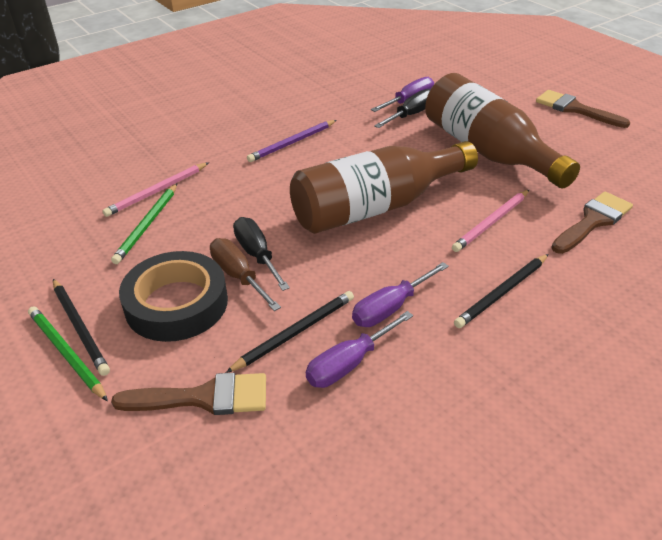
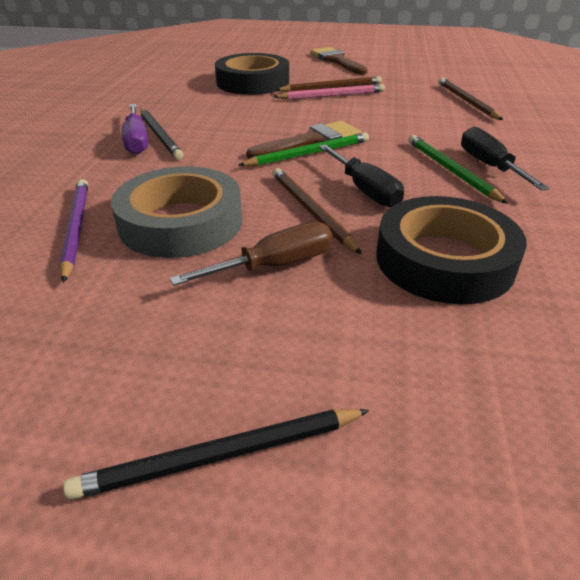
black pencil: 3 -> 2
black tape: 1 -> 2
brown bottle: 2 -> 0
brown brush: 3 -> 2
brown pencil: 0 -> 3
grey tape: 0 -> 1
pink pencil: 2 -> 1
purple screwdriver: 3 -> 1

